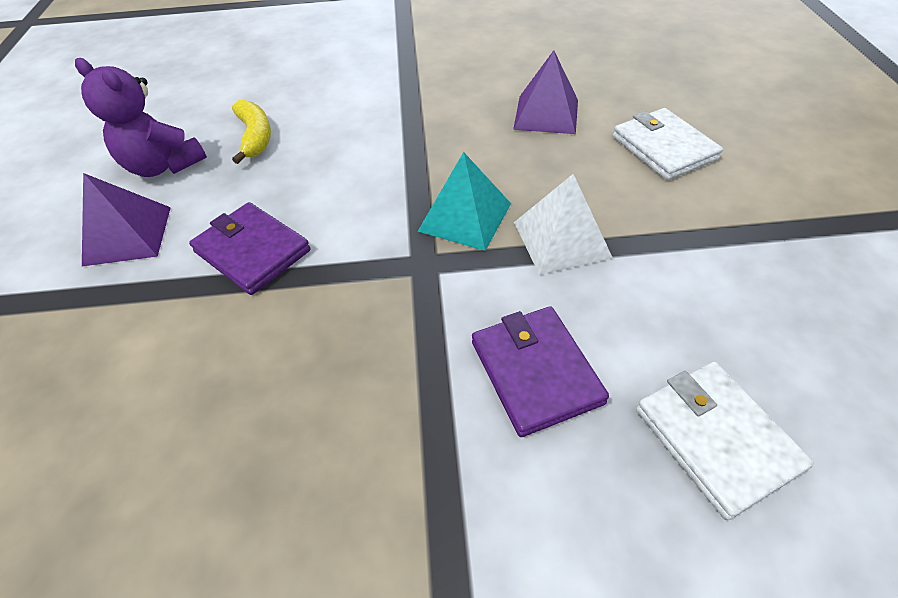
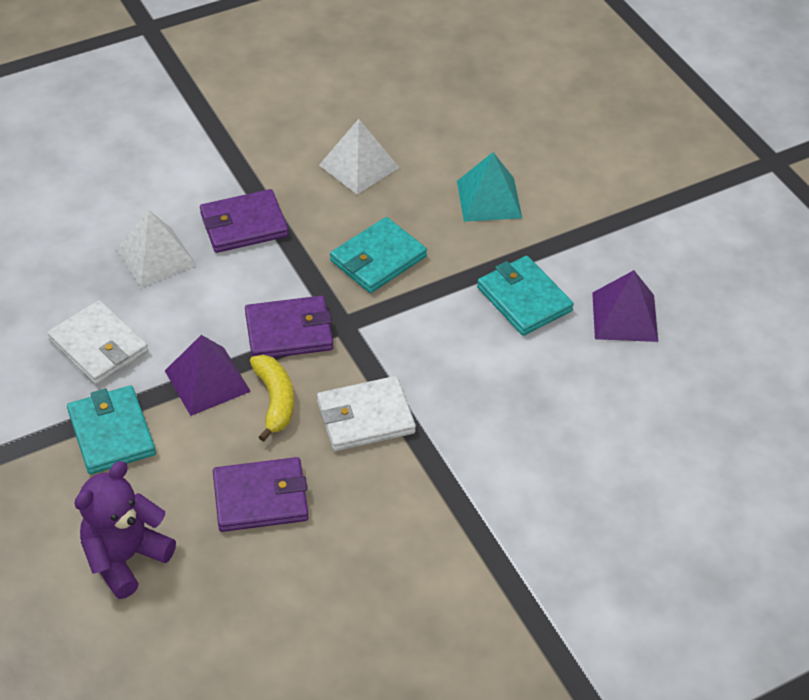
purple wallet: 2 -> 3
turquoise wallet: 0 -> 3
white pyramid: 1 -> 2

